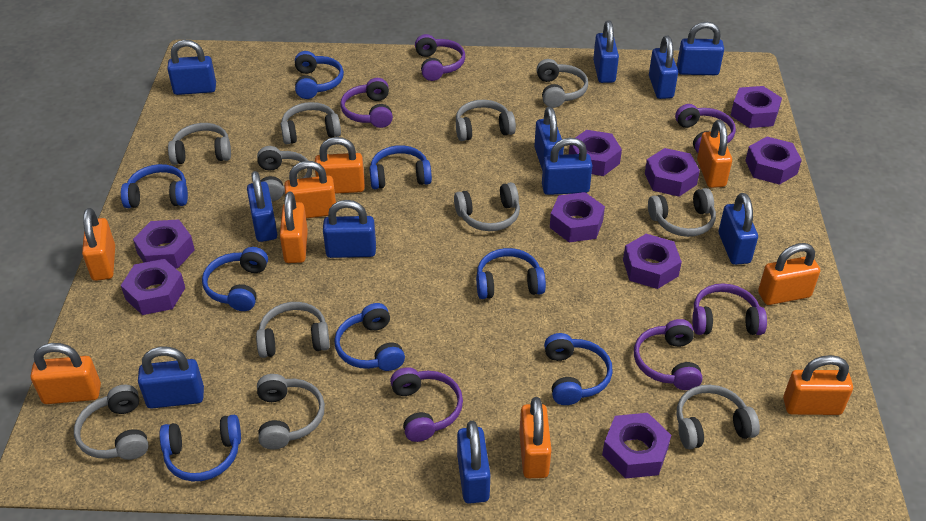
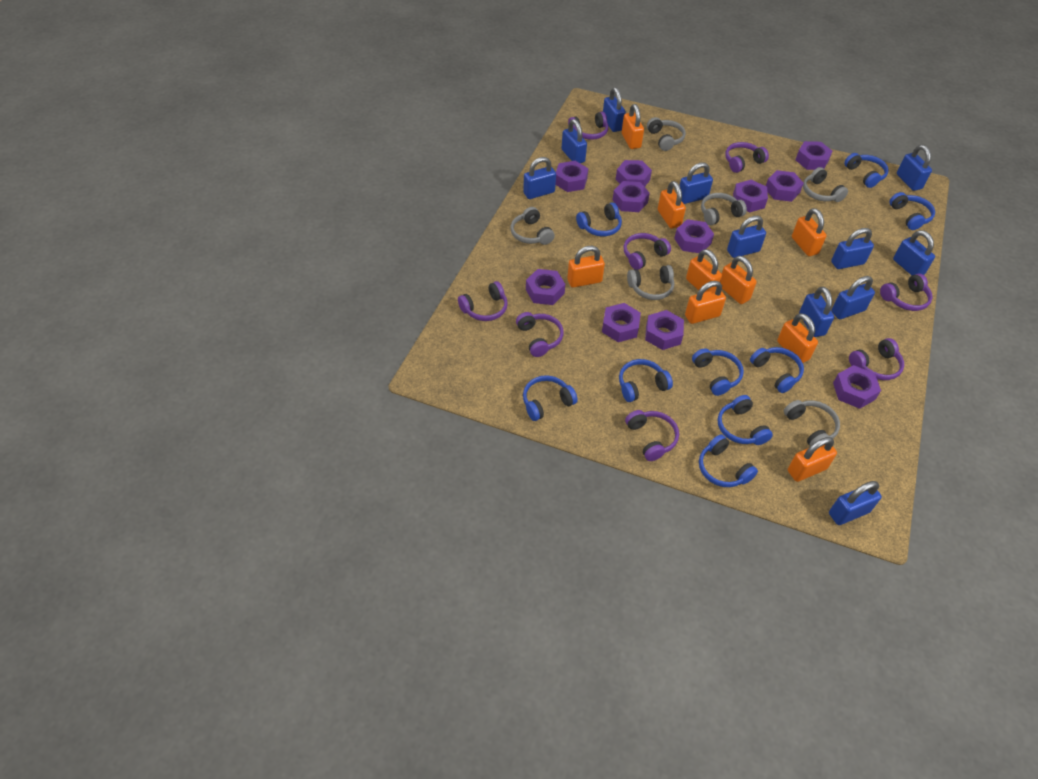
blue headphones: 8 -> 9
grey headphones: 11 -> 6
purple headphones: 6 -> 8
purple nut: 9 -> 11

